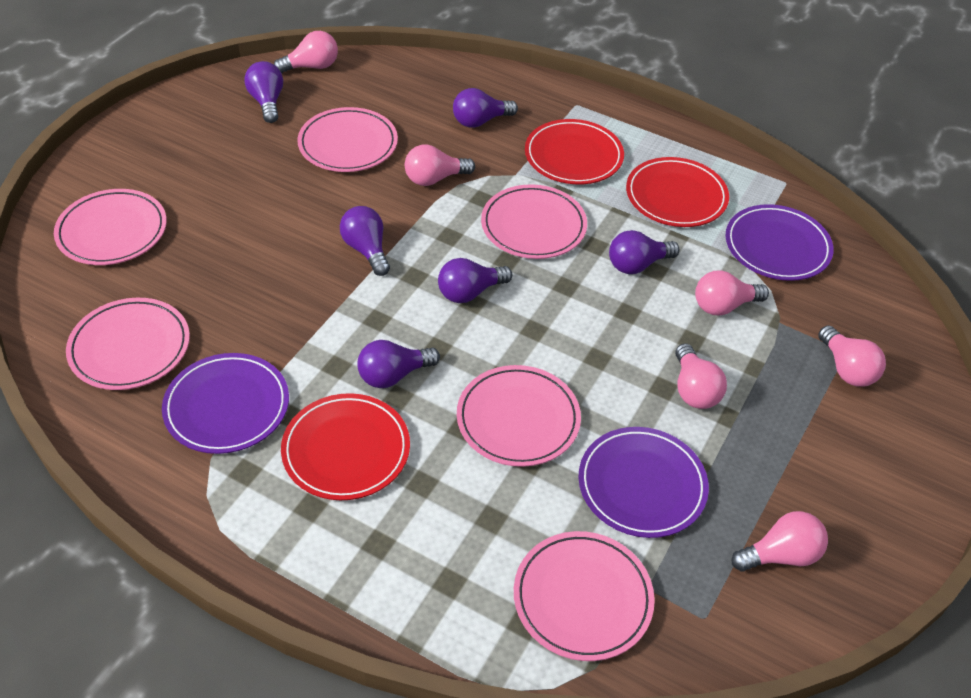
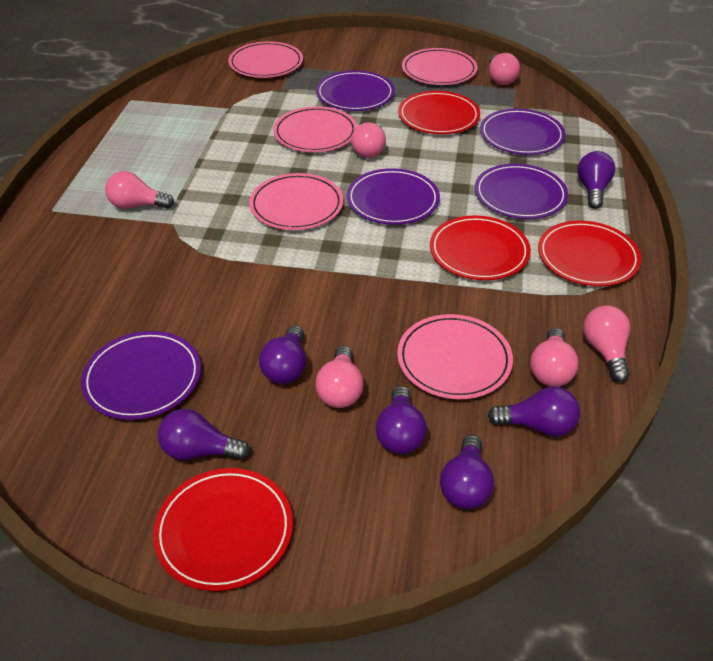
pink plate: 6 -> 5
purple plate: 3 -> 5
red plate: 3 -> 4

